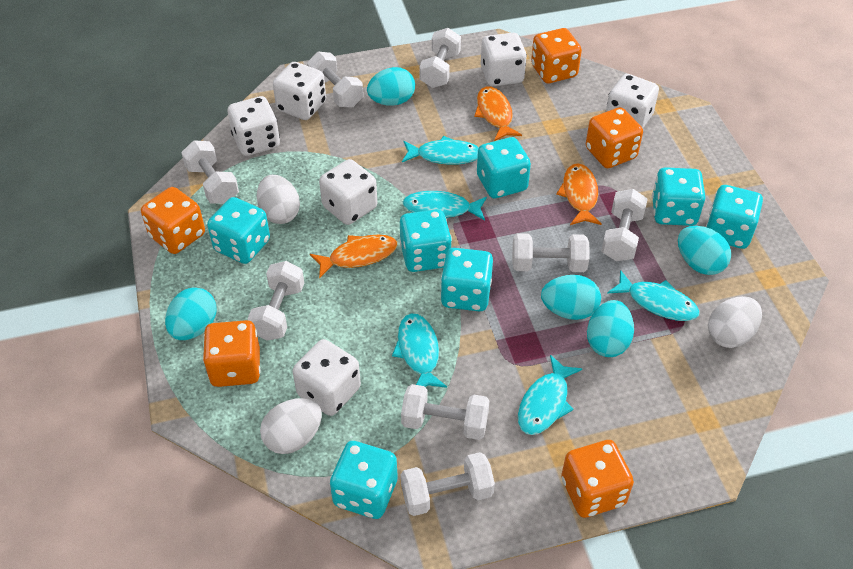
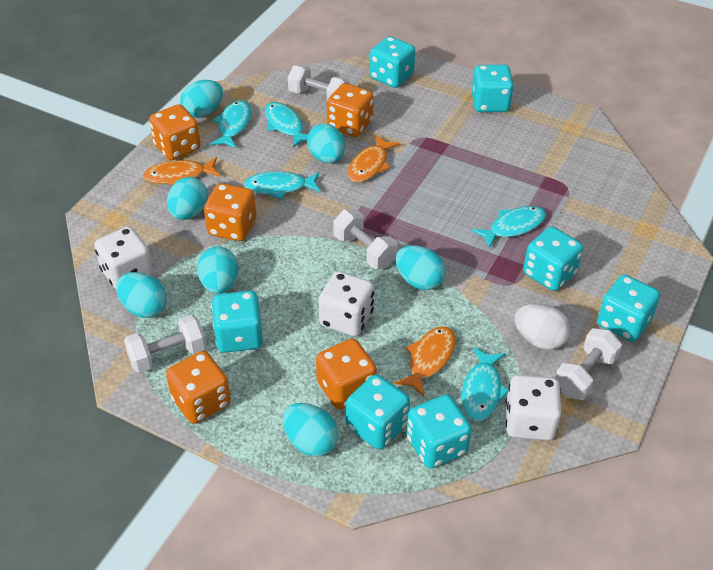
turquoise egg: 5 -> 7
white dice: 6 -> 3
white dumbbell: 8 -> 4
white egg: 3 -> 1

